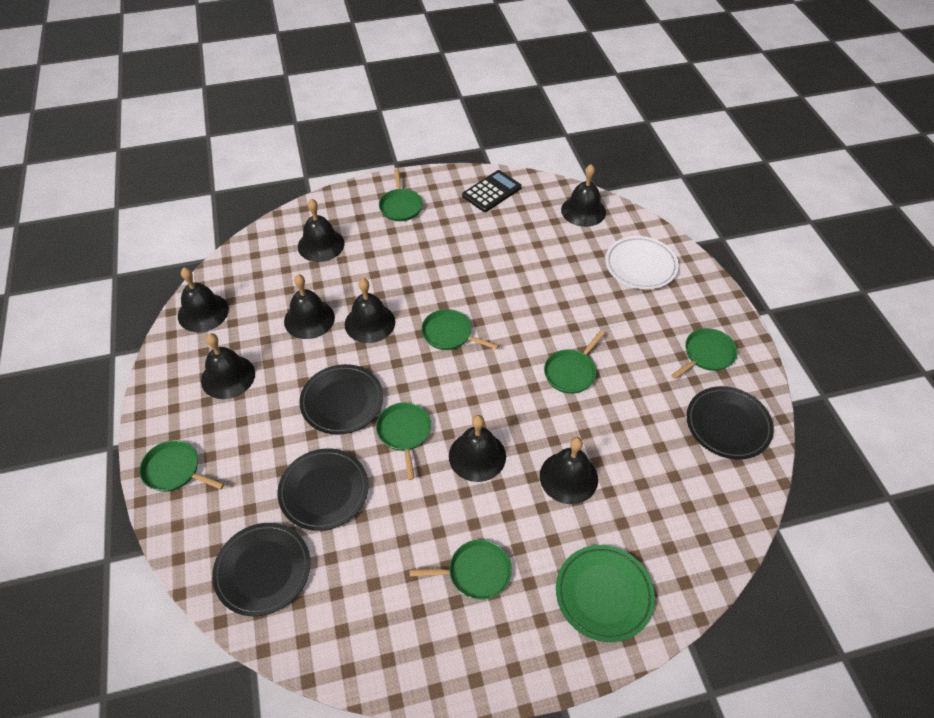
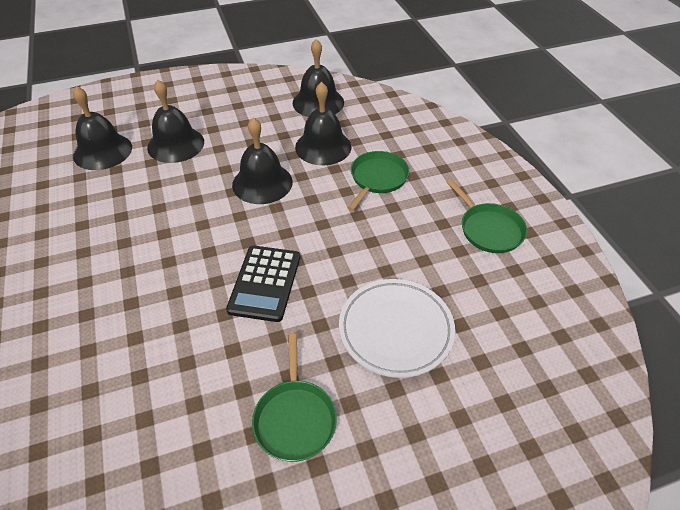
black bell: 8 -> 5
black plate: 4 -> 0
green pan: 7 -> 3
green plate: 1 -> 0

